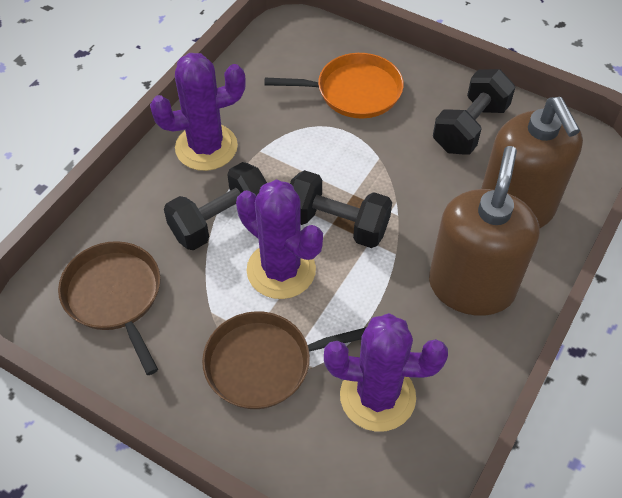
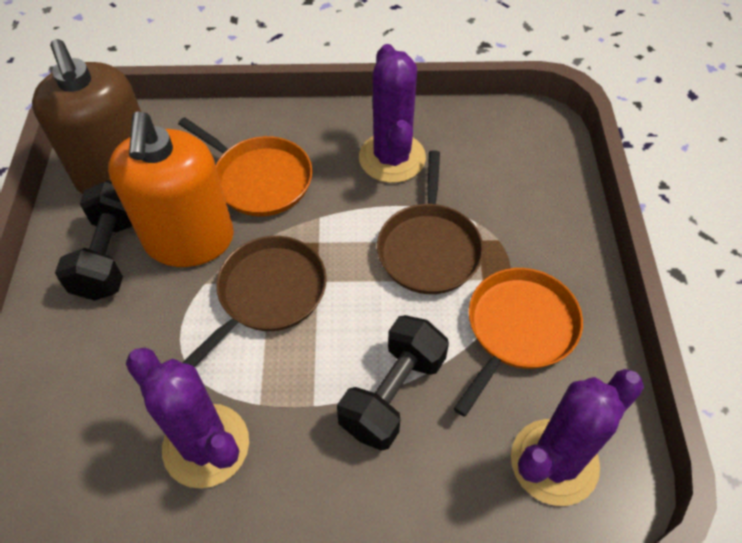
black dumbbell: 3 -> 2
brown soap dispenser: 2 -> 1
orange pan: 1 -> 2
orange soap dispenser: 0 -> 1

